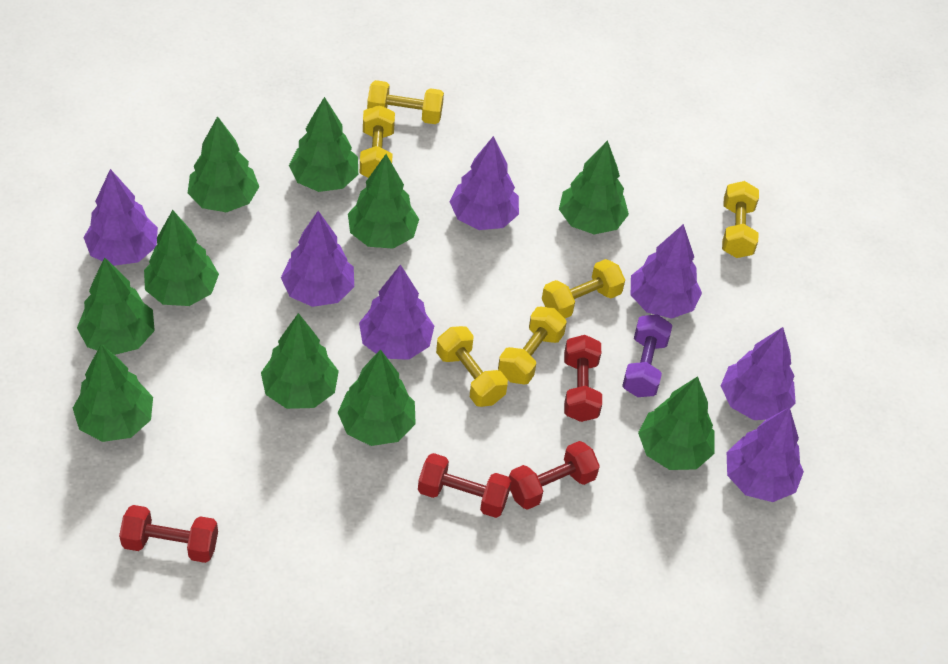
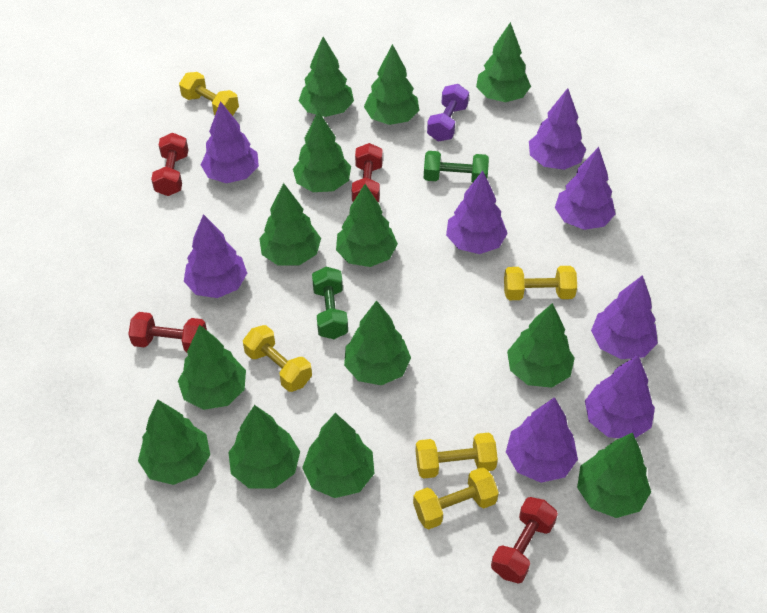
green dumbbell: 0 -> 2
green tree: 10 -> 13
purple tree: 7 -> 8
yellow dumbbell: 6 -> 5

